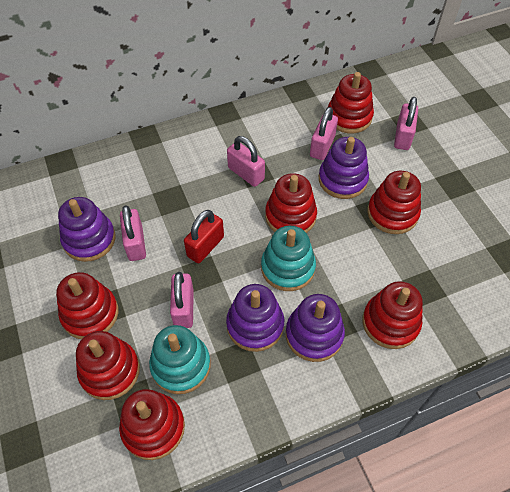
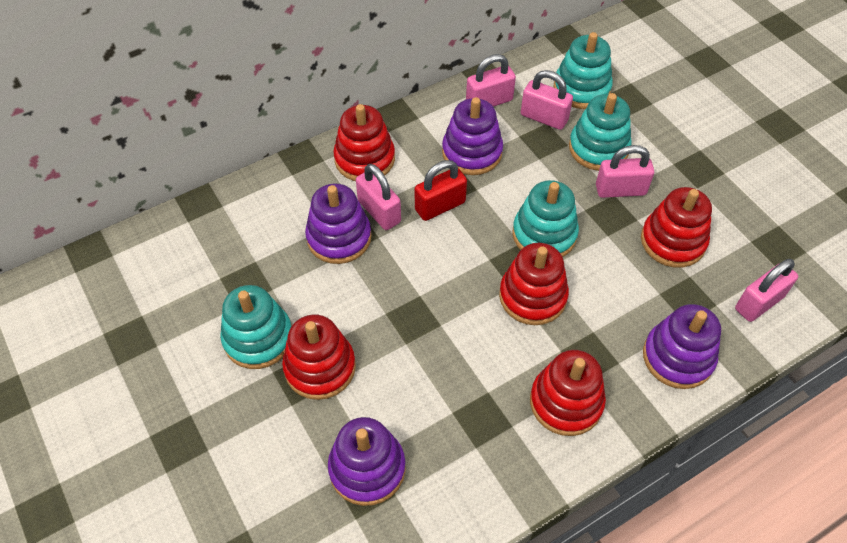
red stacking toy: 7 -> 5
turquoise stacking toy: 2 -> 4

